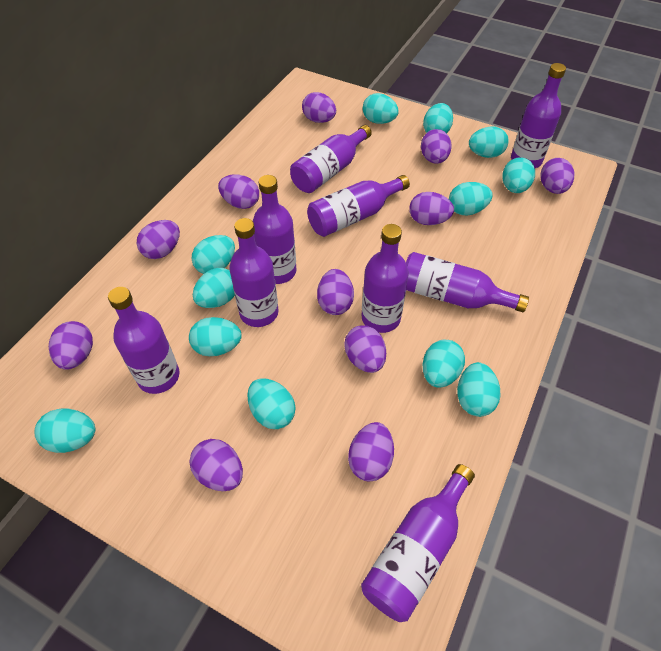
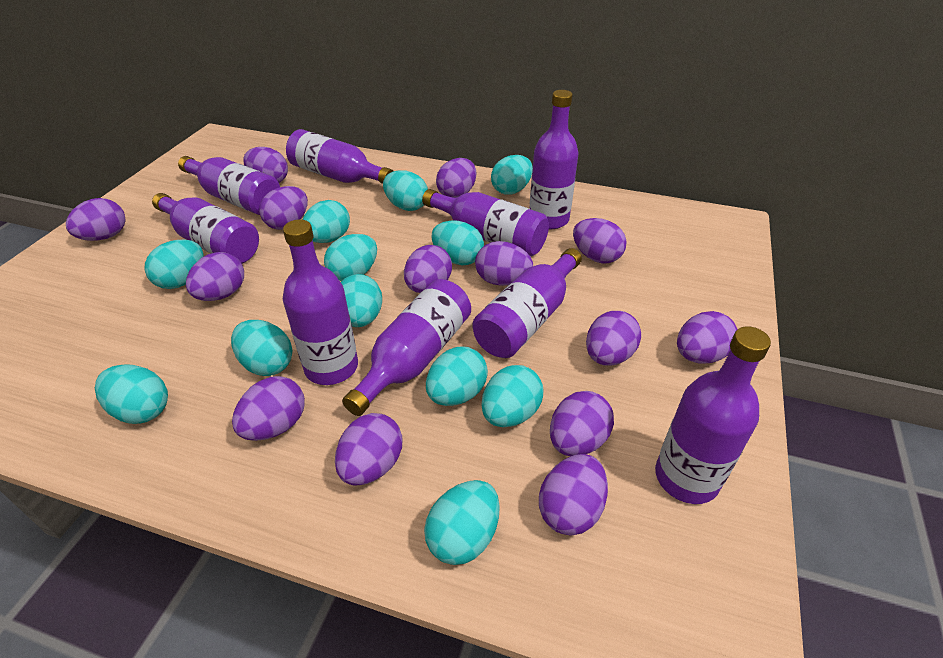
purple egg: 11 -> 14

